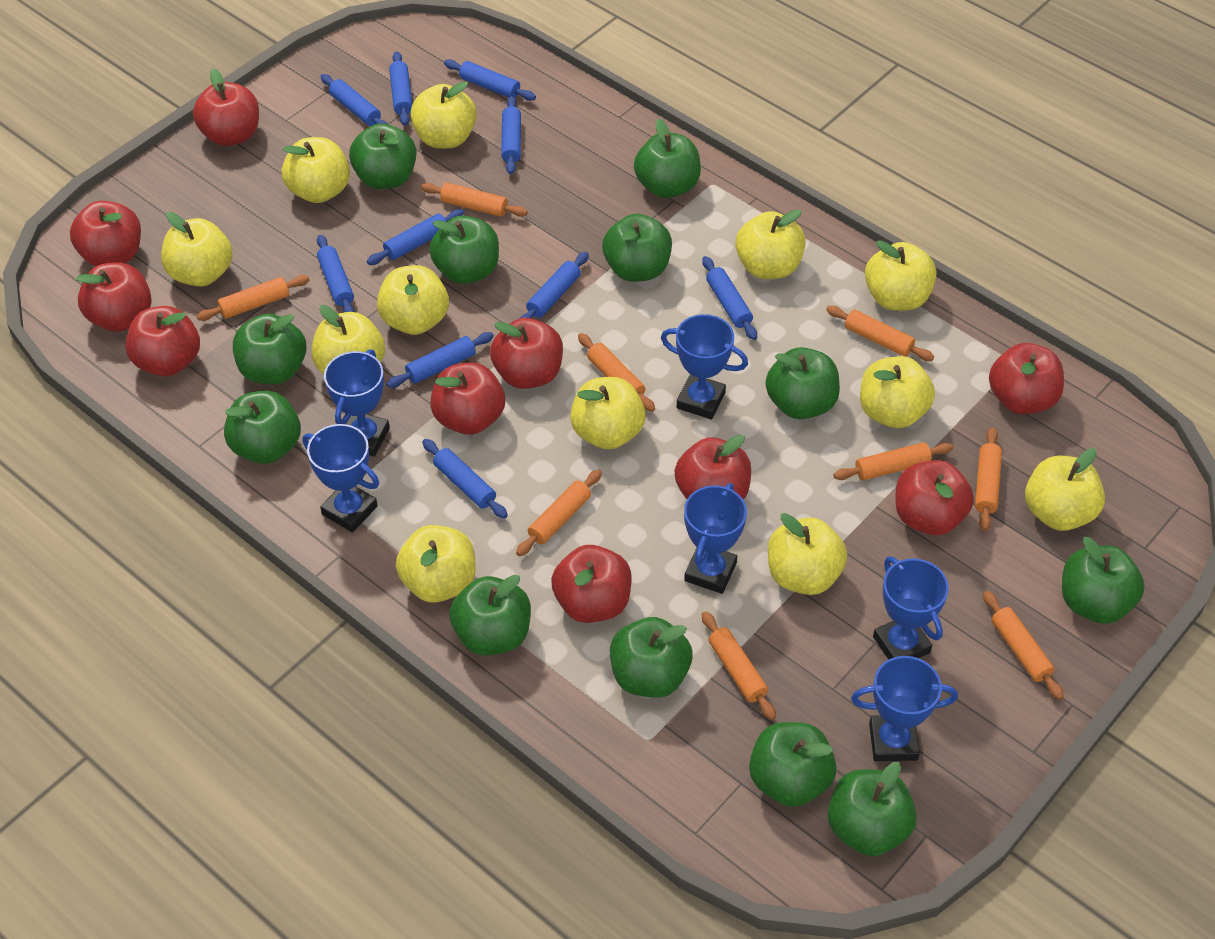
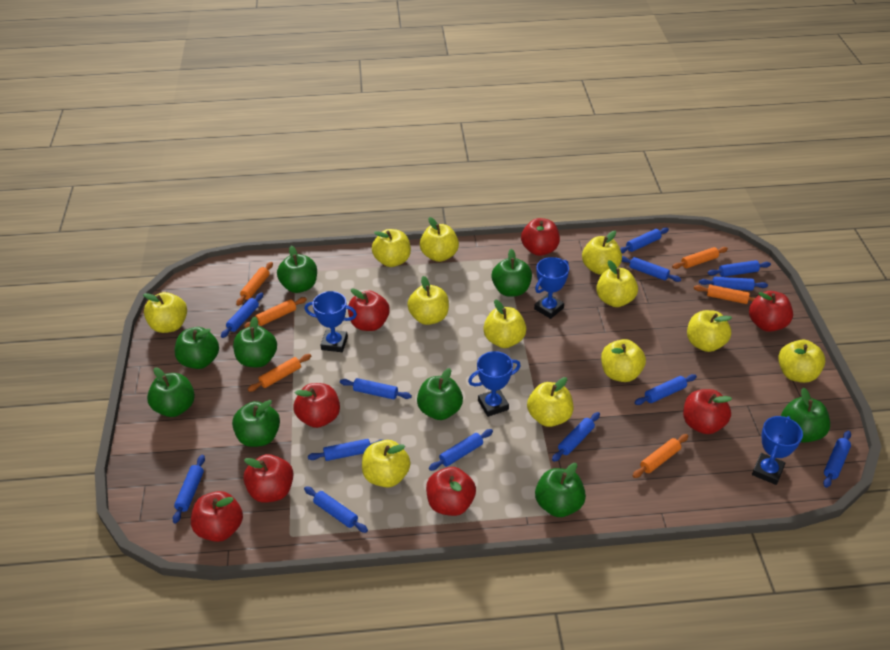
blue rolling pin: 10 -> 13
blue trophy: 6 -> 4
green apple: 12 -> 9
orange rolling pin: 9 -> 6
red apple: 10 -> 8

